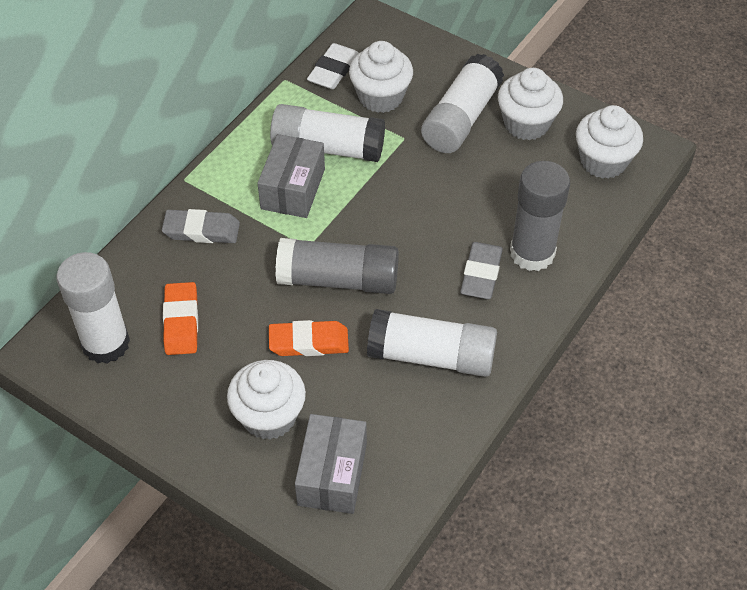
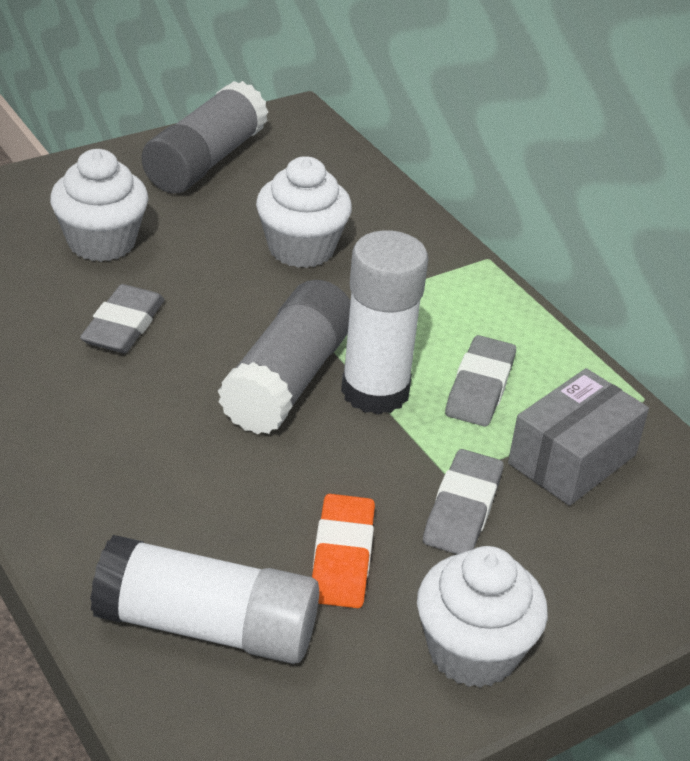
grey box: 2 -> 1
grey eraser: 2 -> 3
orange eraser: 2 -> 1
white cupcake: 4 -> 3
white eraser: 1 -> 0
white glue stick: 4 -> 2

